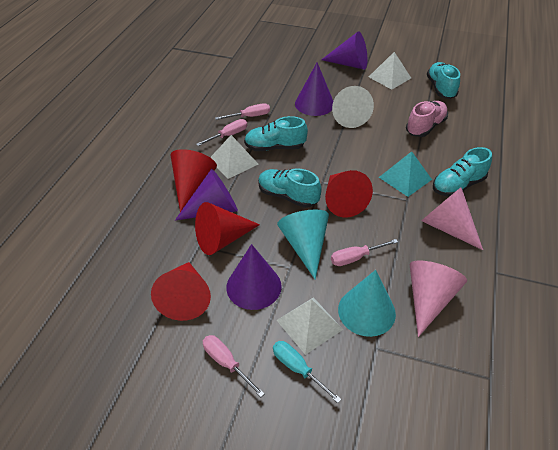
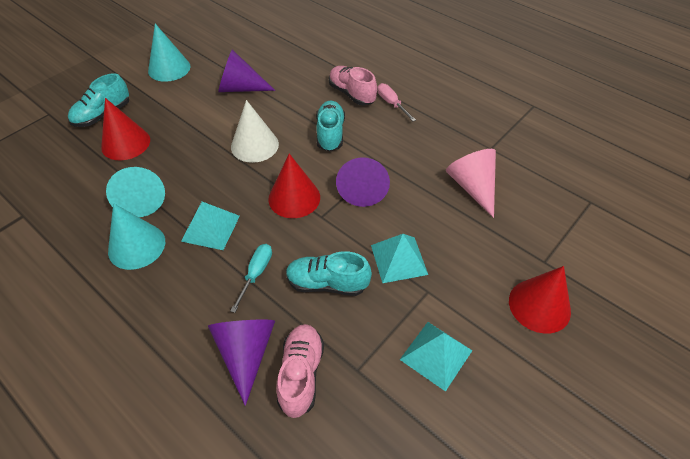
pink cone: 2 -> 1
pink screwdriver: 4 -> 1
pink shoe: 1 -> 2
purple cone: 4 -> 3
red cone: 4 -> 3
turquoise cone: 2 -> 3
turquoise pyramid: 1 -> 3
turquoise shoe: 4 -> 3
white pyramid: 3 -> 0

